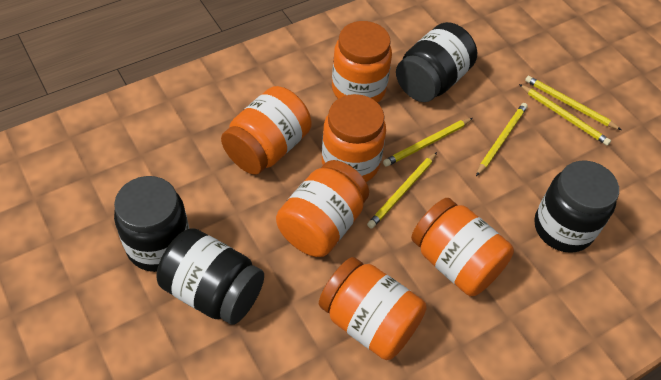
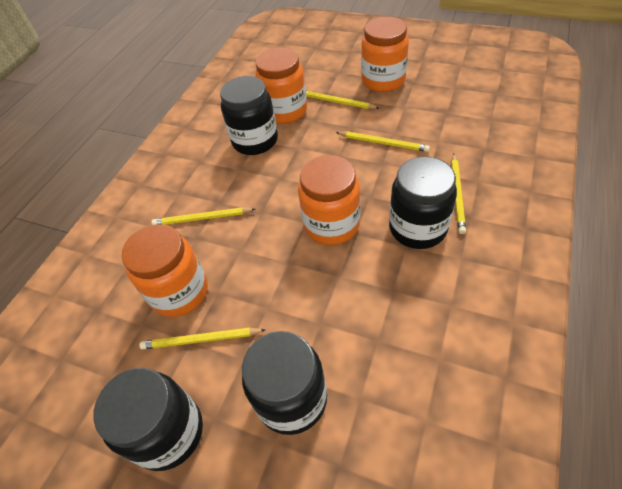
orange jar: 6 -> 4

